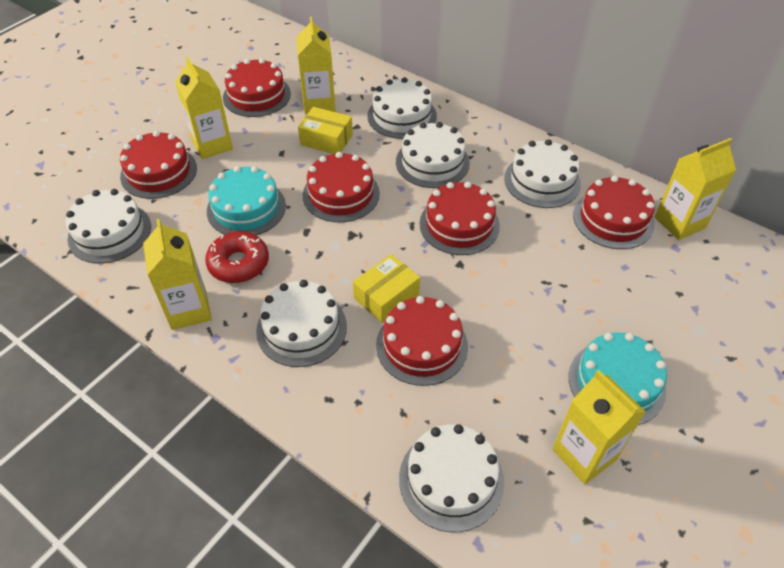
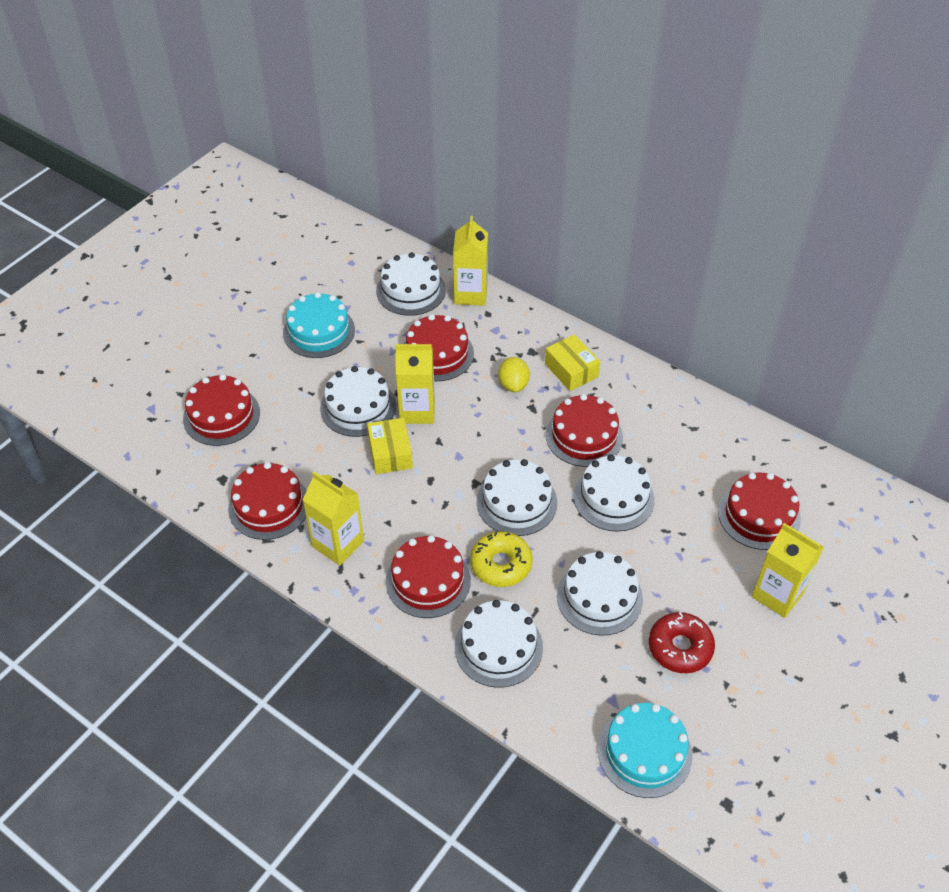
yellow carton: 5 -> 4
yellow donut: 0 -> 1
yellow lemon: 0 -> 1

